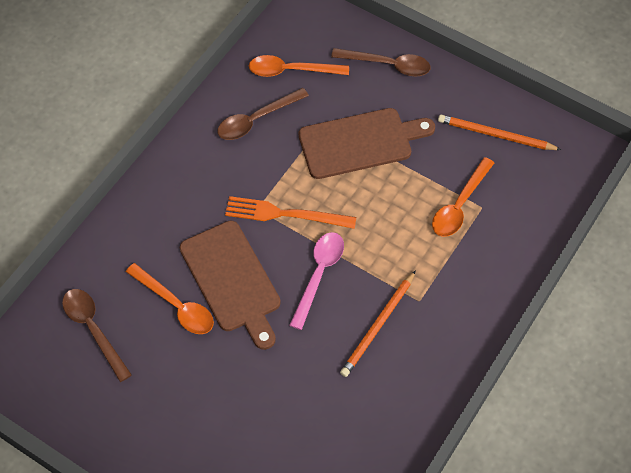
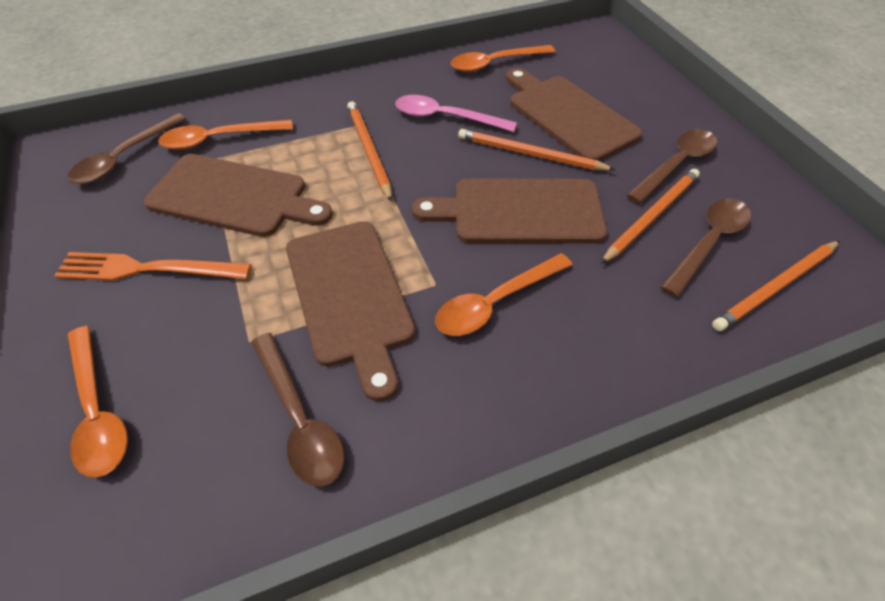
brown cutting board: 2 -> 4
brown spoon: 3 -> 4
orange pencil: 2 -> 4
orange spoon: 3 -> 4

